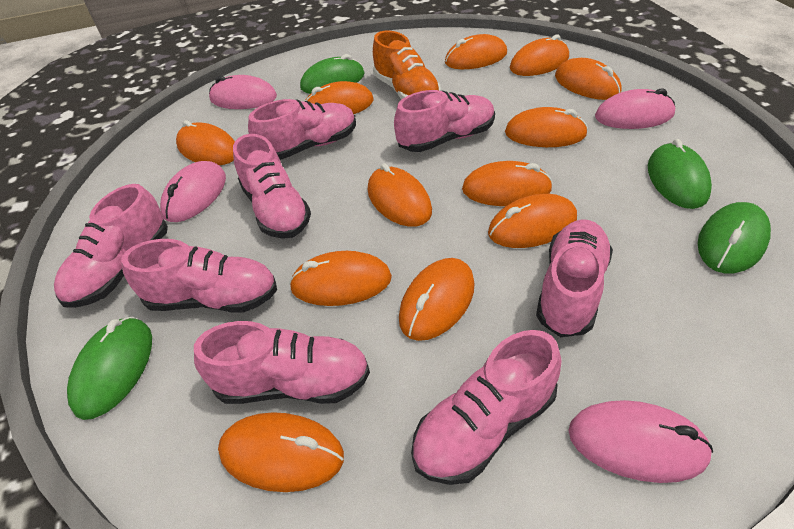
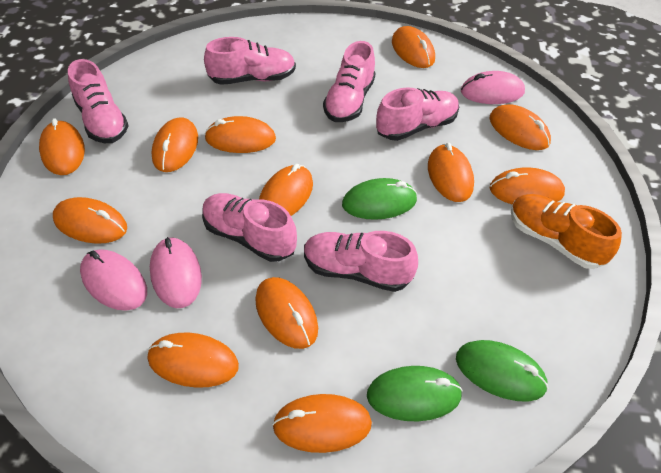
green mouse: 4 -> 3
pink mouse: 4 -> 3
pink shoe: 8 -> 6

